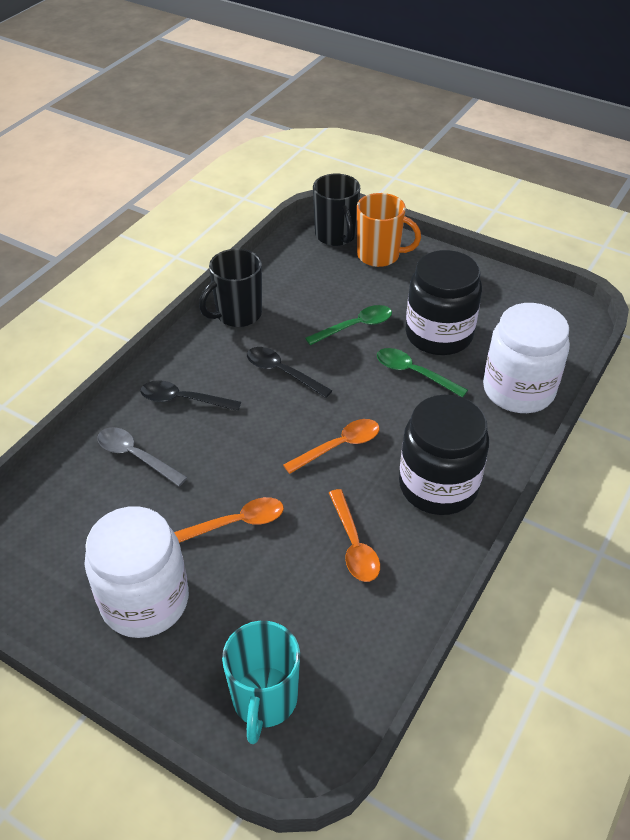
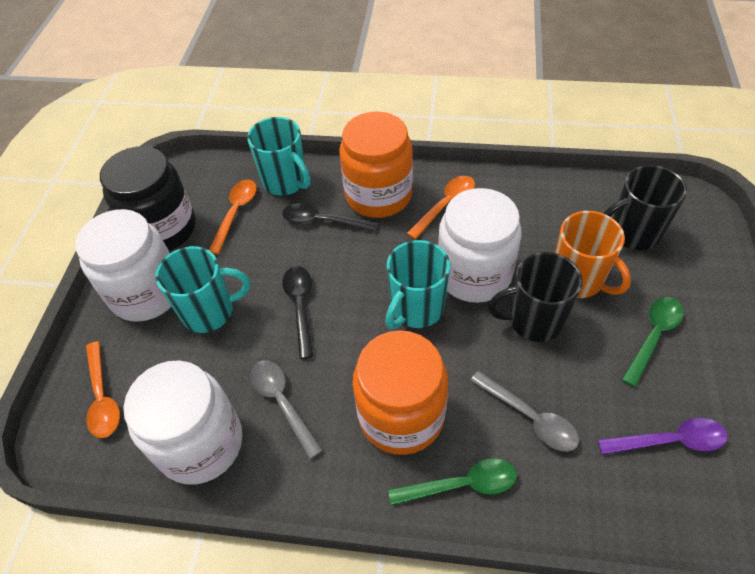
black jar: 2 -> 1
grey spoon: 1 -> 2
orange jar: 0 -> 2
purple spoon: 0 -> 1
turquoise mug: 1 -> 3
white jar: 2 -> 3

